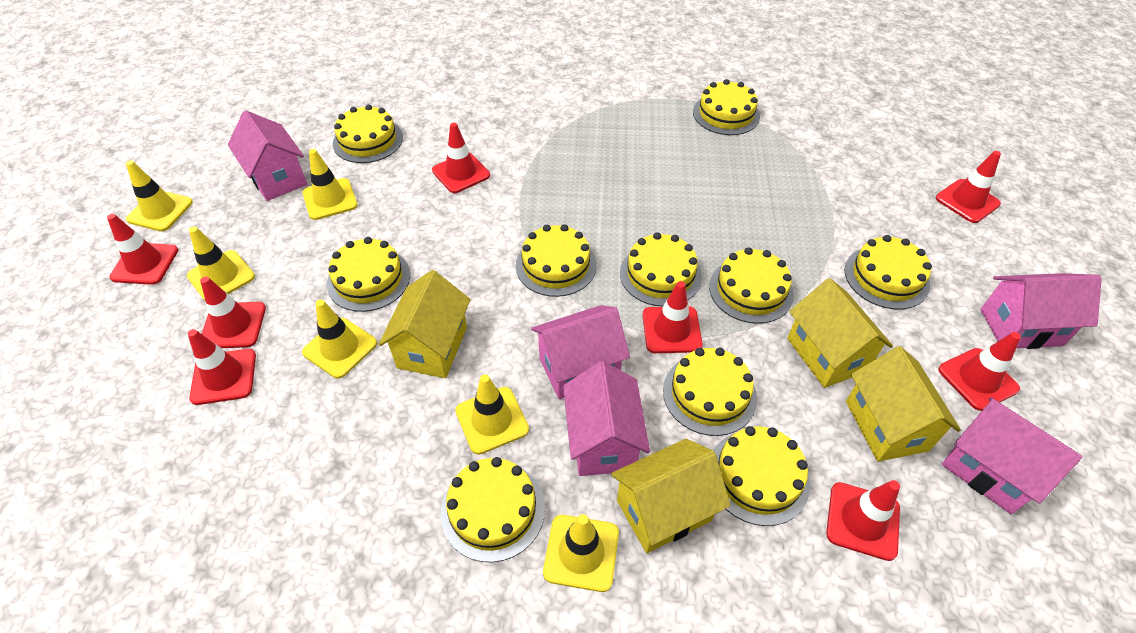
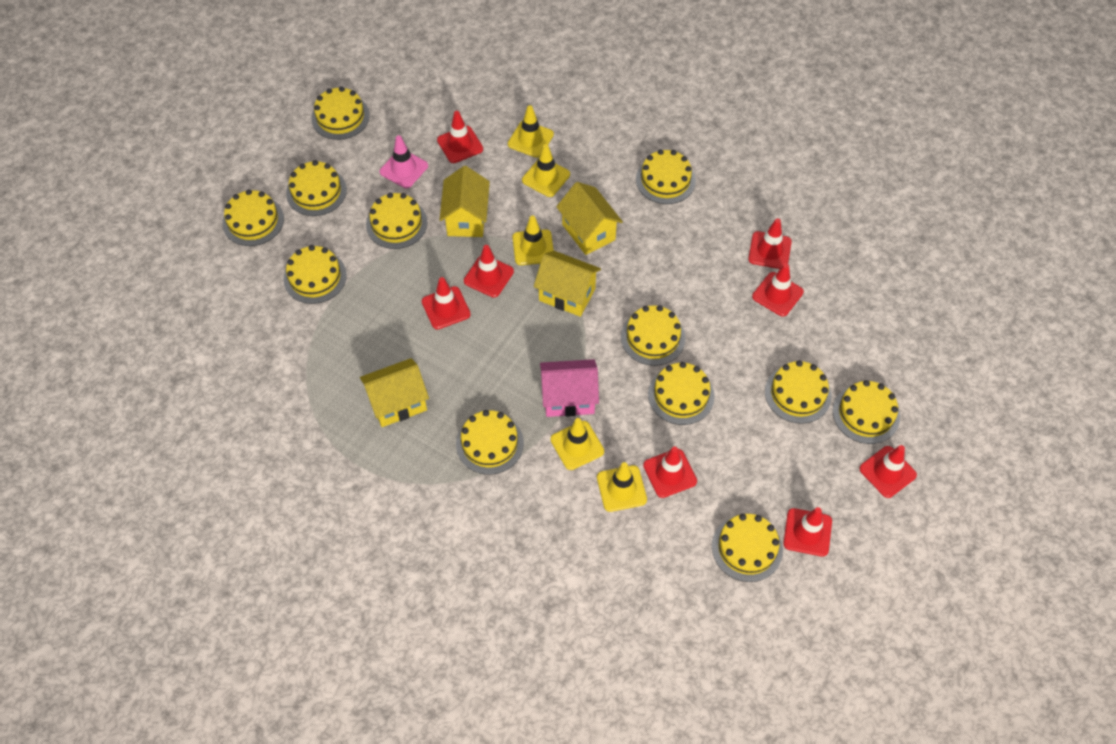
pink house: 5 -> 1
pink traffic cone: 0 -> 1
yellow cake: 10 -> 12
yellow traffic cone: 6 -> 5

